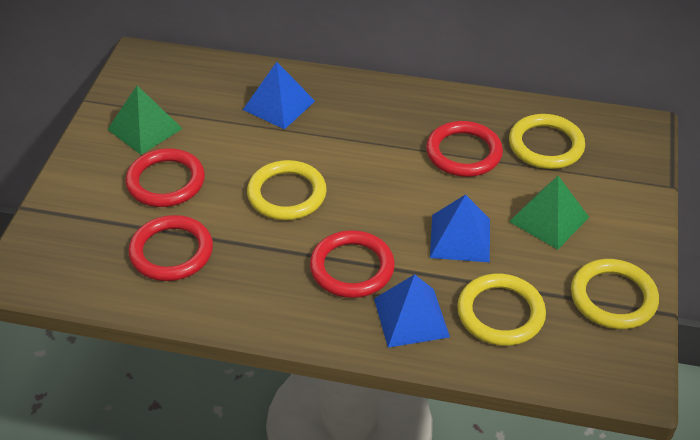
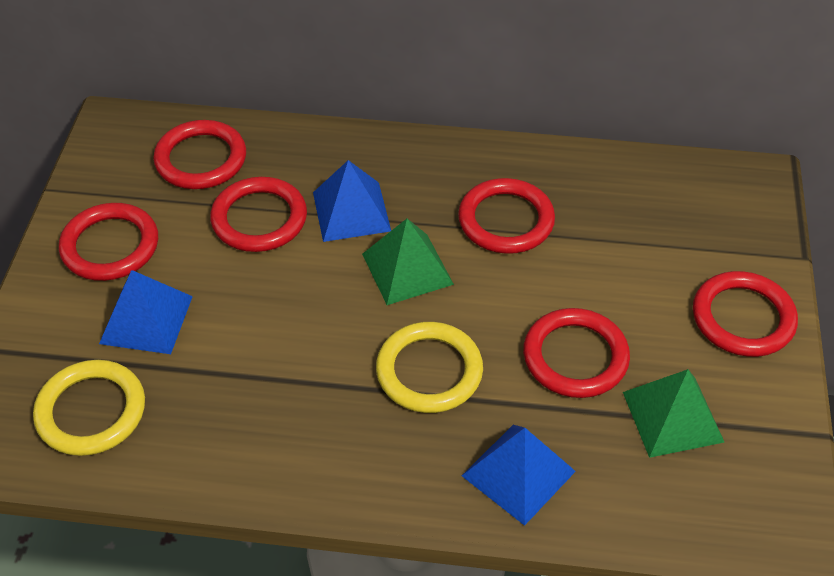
red ring: 4 -> 6
yellow ring: 4 -> 2

